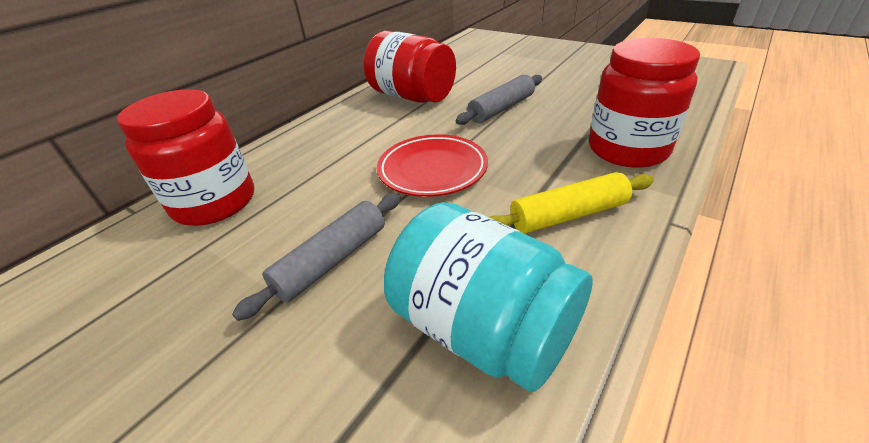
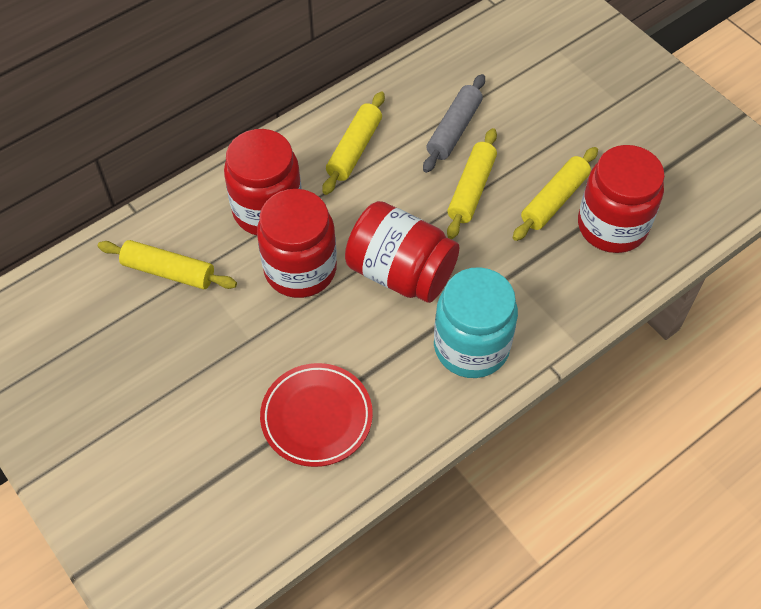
grey rolling pin: 2 -> 1
red jar: 3 -> 4
yellow rolling pin: 1 -> 4

